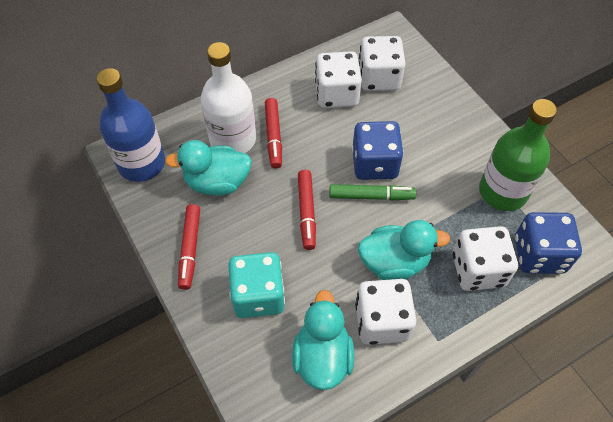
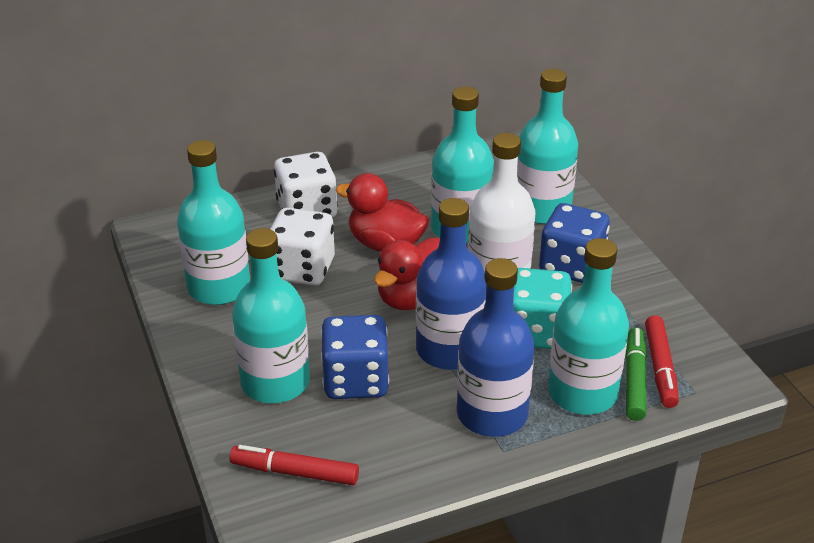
blue bottle: 1 -> 2
green bottle: 1 -> 0
red duck: 0 -> 2
red marker: 3 -> 2
turquoise bottle: 0 -> 5
turquoise duck: 3 -> 0
white dice: 4 -> 2

